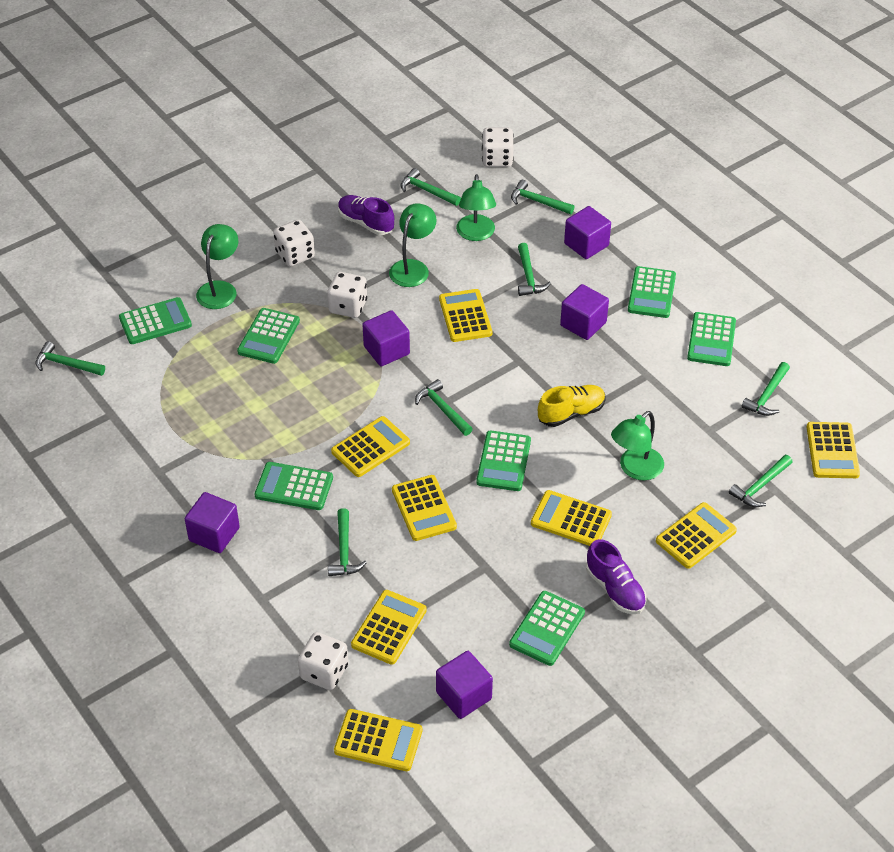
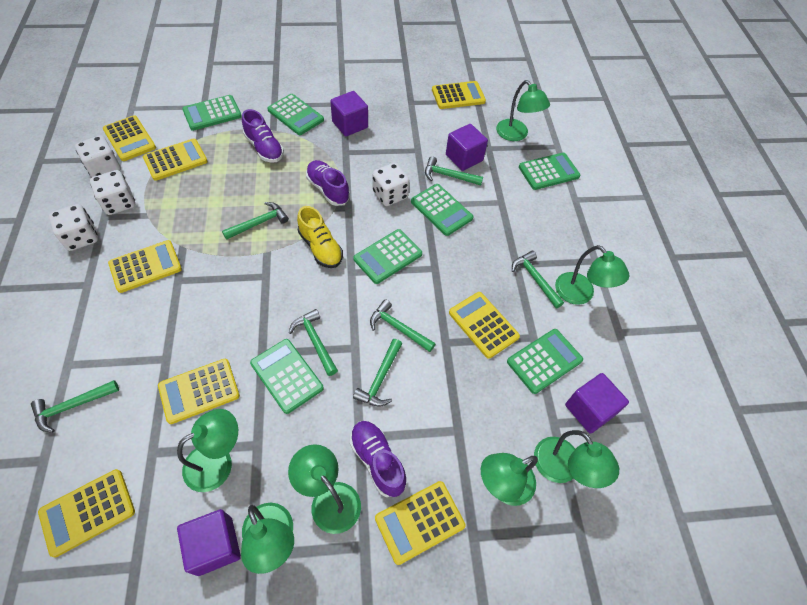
green hammer: 8 -> 7
green lamp: 4 -> 7
purple cube: 5 -> 4
purple shoe: 2 -> 3

